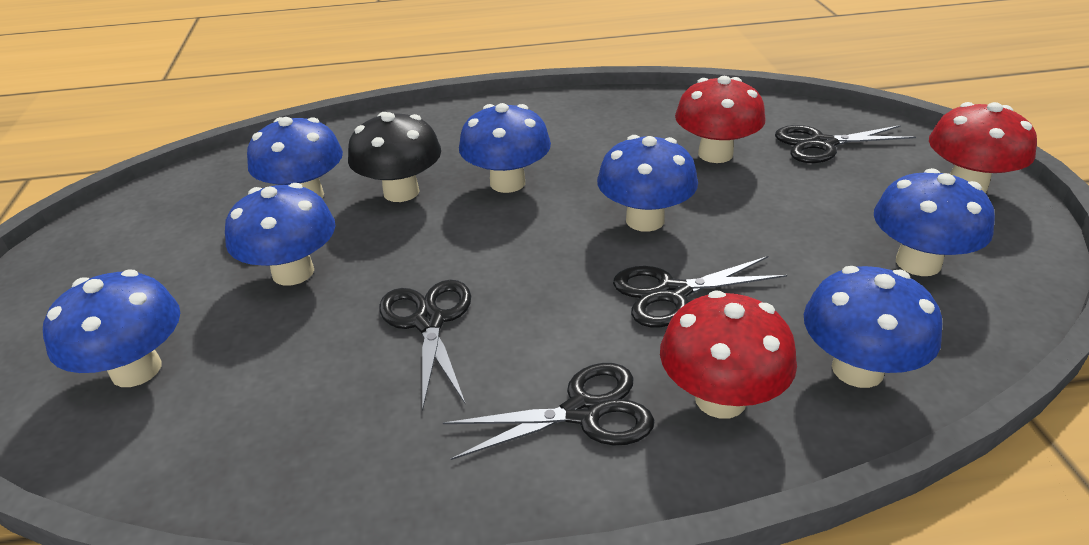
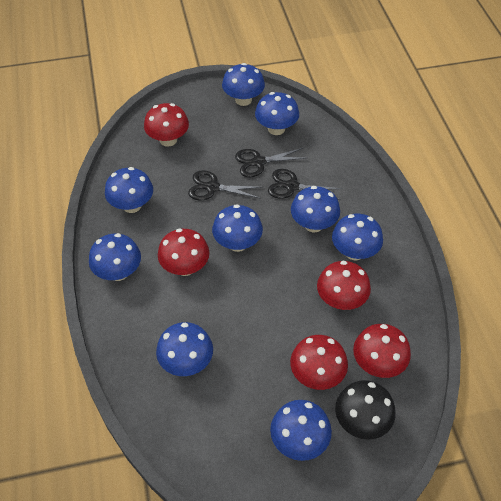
black scissors: 4 -> 3
blue mushroom: 7 -> 9
red mushroom: 3 -> 5

